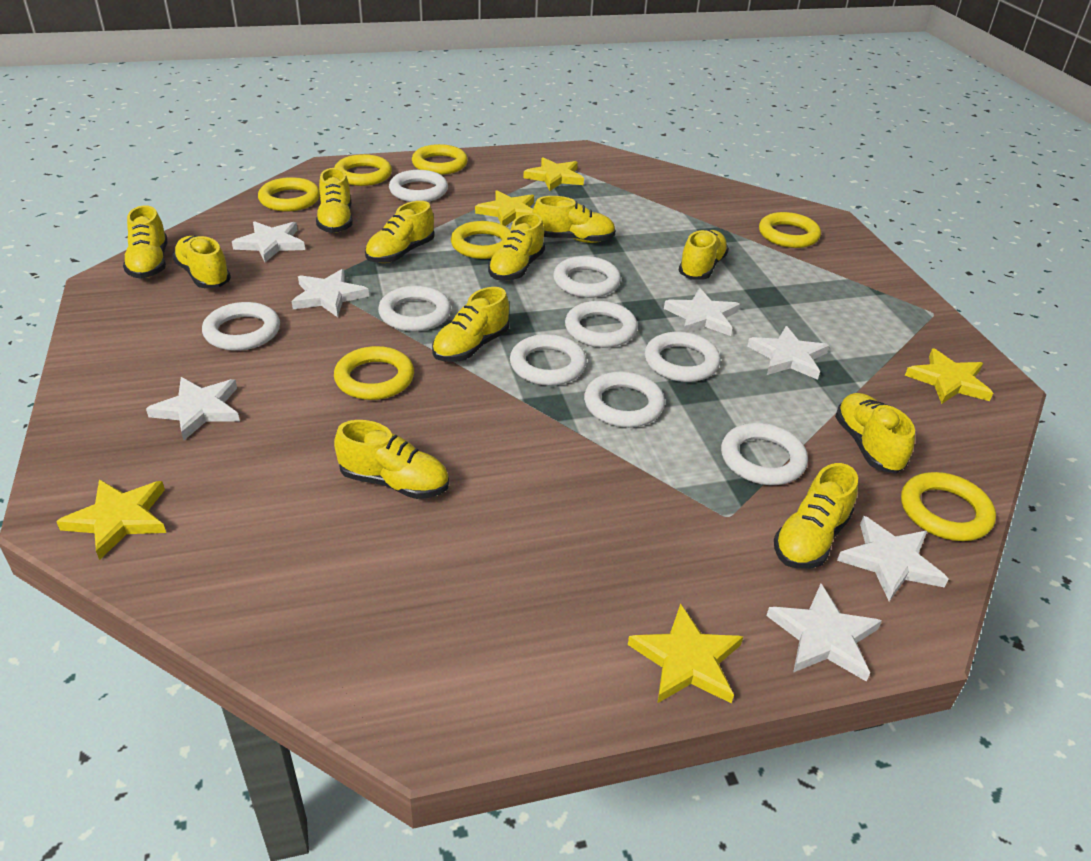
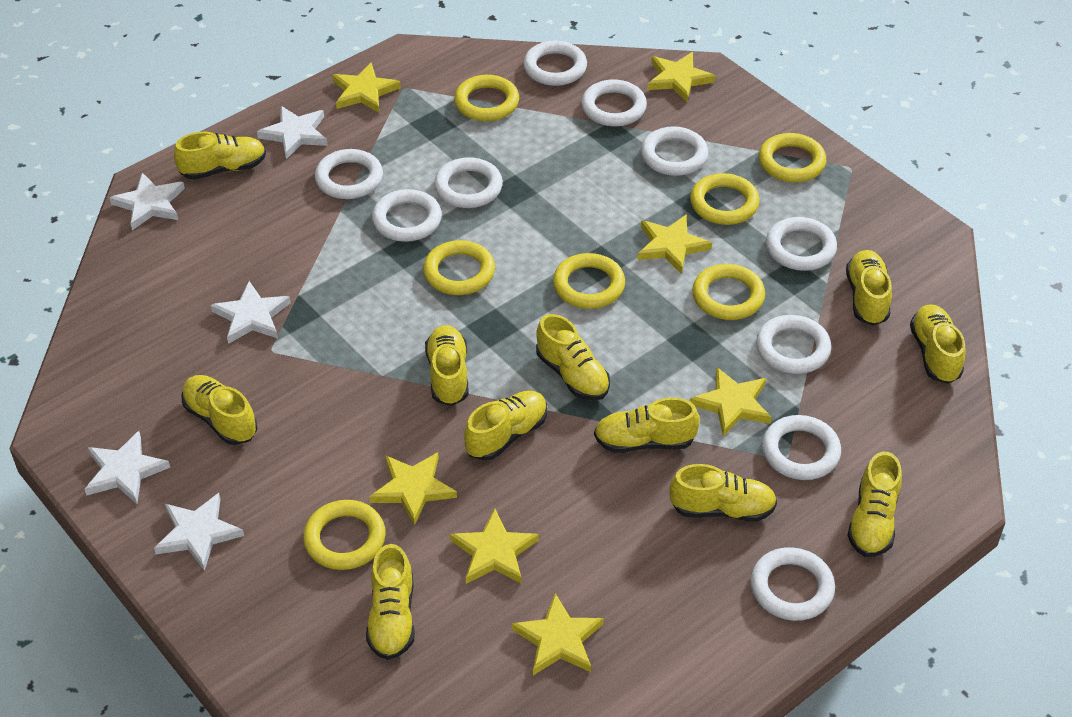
white ring: 9 -> 10
white star: 7 -> 5
yellow star: 5 -> 7

